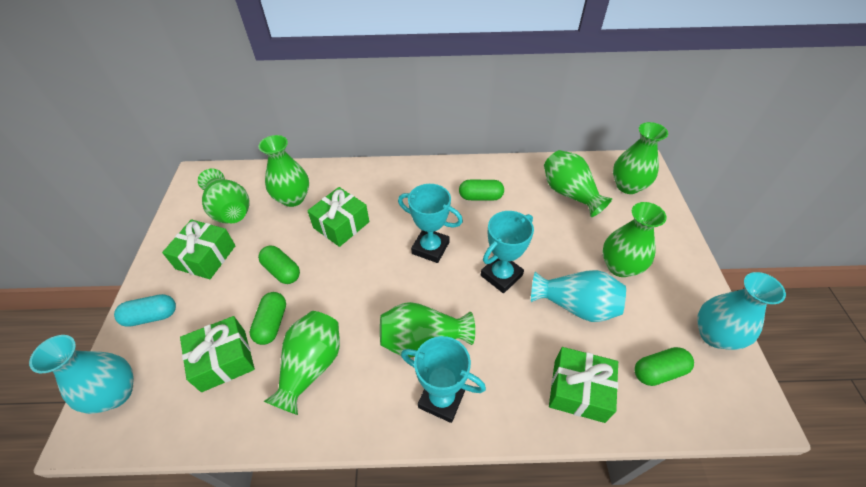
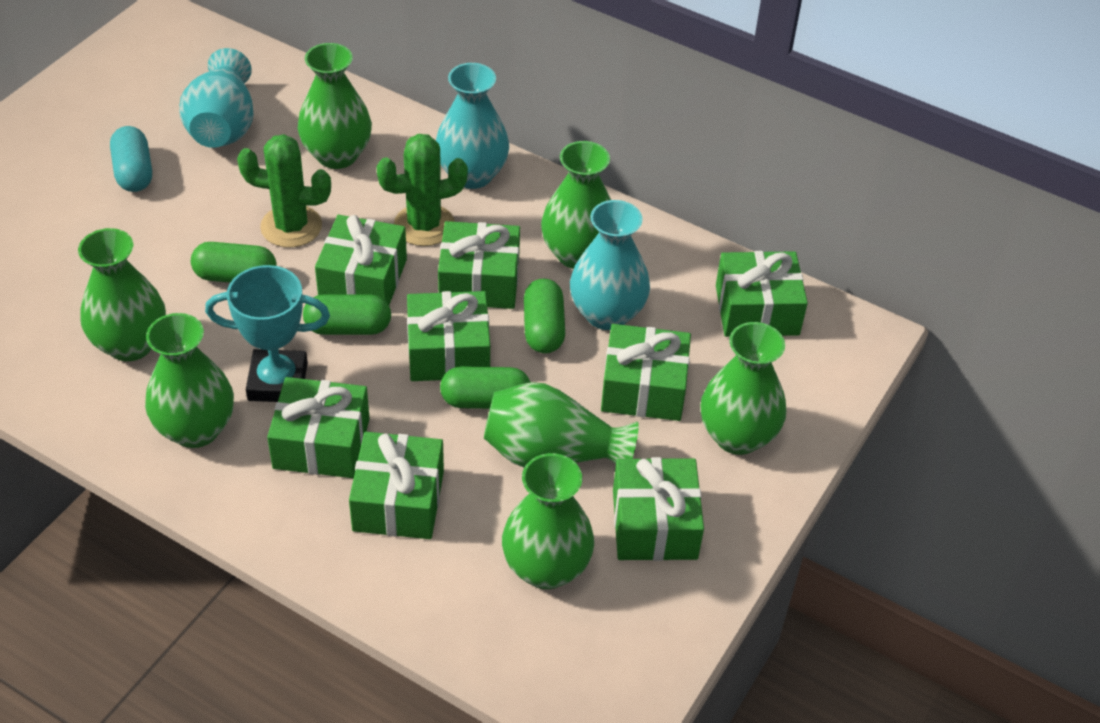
green cactus: 0 -> 2
green gift: 4 -> 8
turquoise trophy: 3 -> 1

